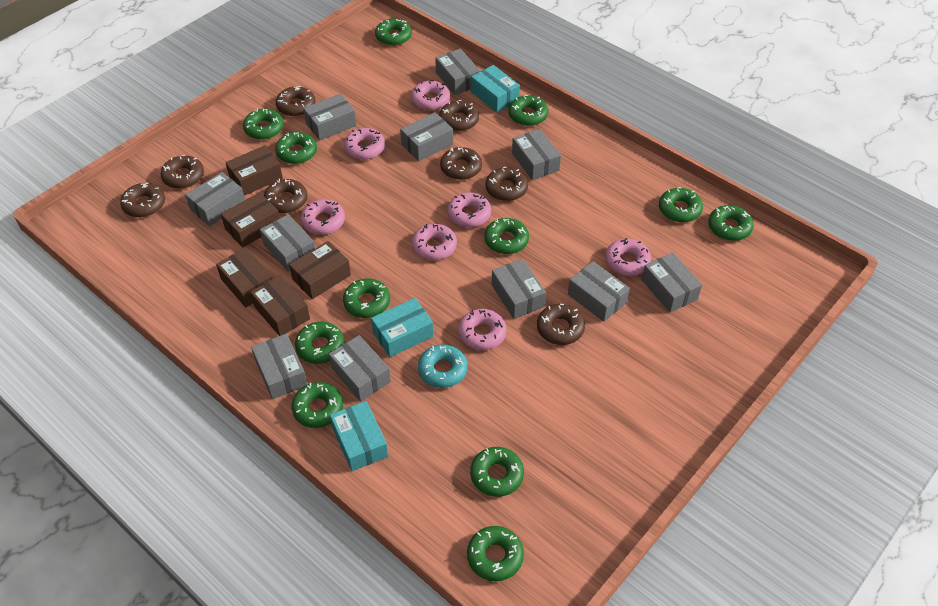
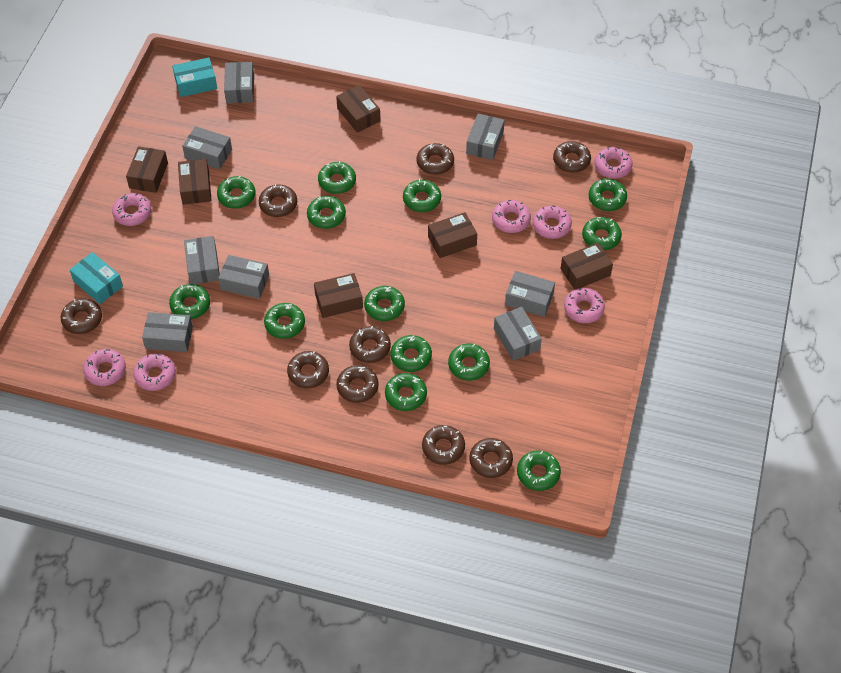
brown box: 5 -> 6
brown donut: 8 -> 9
green donut: 12 -> 13
grey box: 11 -> 8
turquoise box: 3 -> 2
turquoise donut: 1 -> 0

